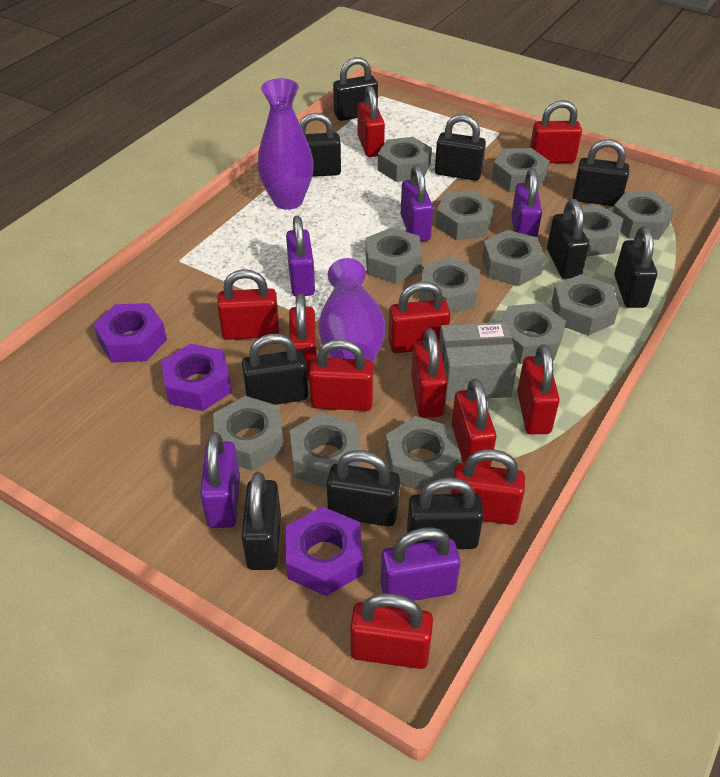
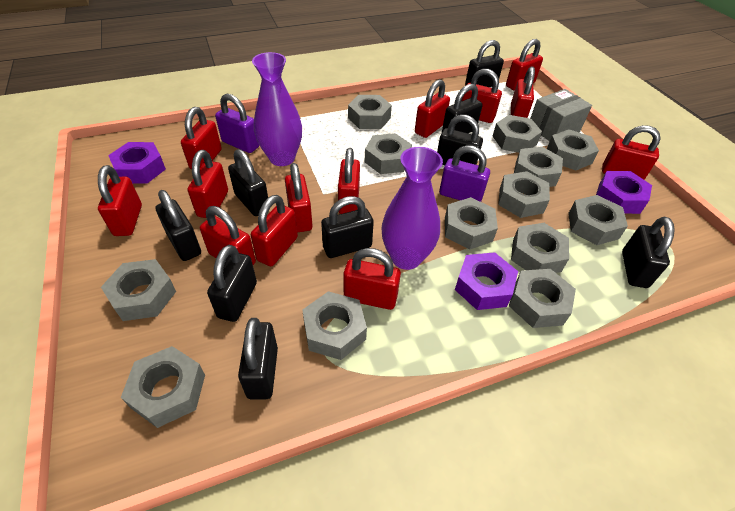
black padlock: 10 -> 9
purple padlock: 5 -> 2
red padlock: 11 -> 13

